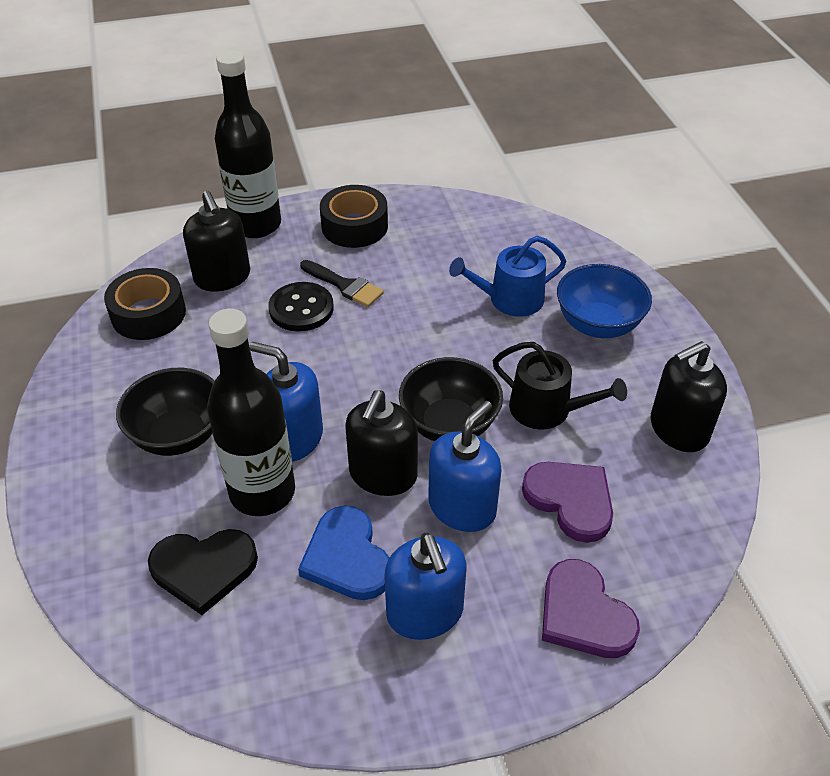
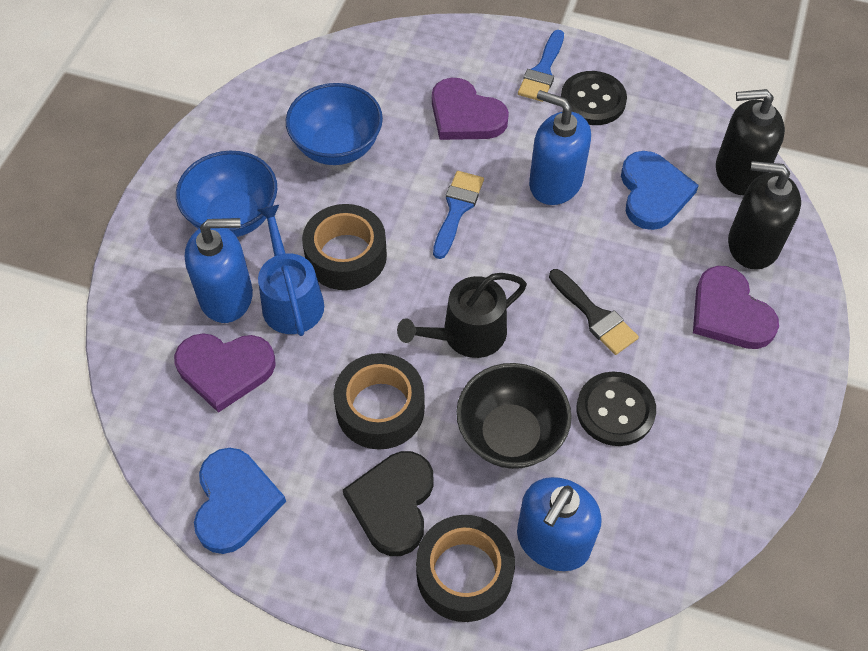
black bottle: 2 -> 0
black bowl: 2 -> 1
black button: 1 -> 2
black soap dispenser: 3 -> 2
black tape: 2 -> 3
blue bowl: 1 -> 2
blue brush: 0 -> 2
blue heart: 1 -> 2
purple heart: 2 -> 3

